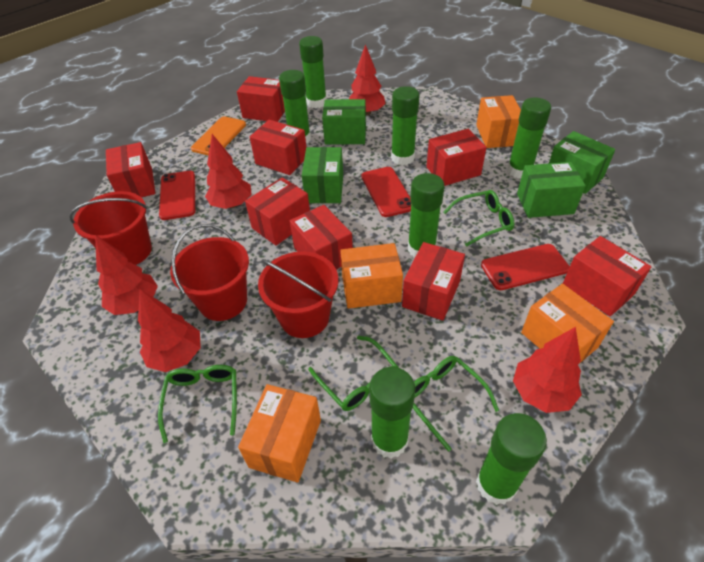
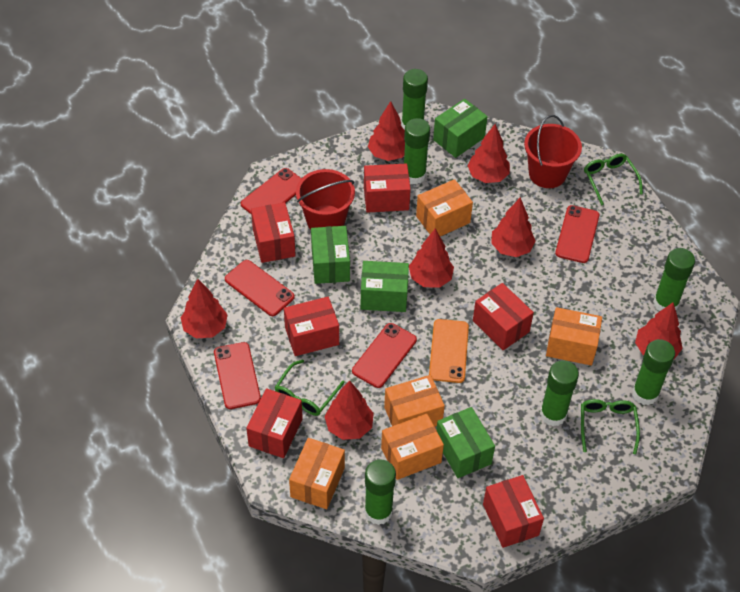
green glasses: 4 -> 3
green glue stick: 7 -> 6
orange box: 4 -> 5
red box: 8 -> 6
red bucket: 3 -> 2
red phone: 3 -> 5
red tree: 5 -> 7

